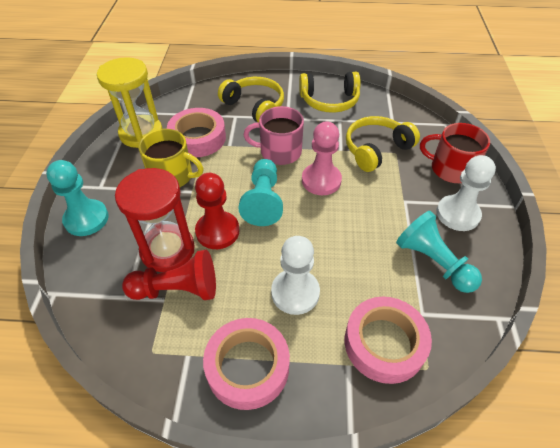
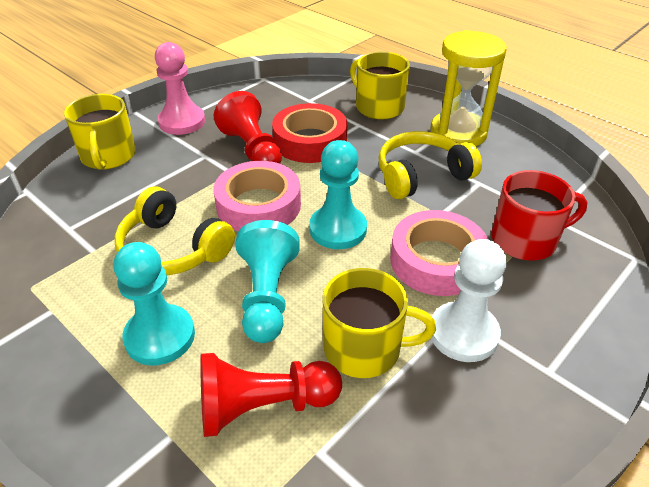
pink mug: 1 -> 0
pink tape: 3 -> 2
red hourglass: 1 -> 0
red tape: 0 -> 1
white pawn: 2 -> 1
yellow headphones: 3 -> 2
yellow mug: 1 -> 3

